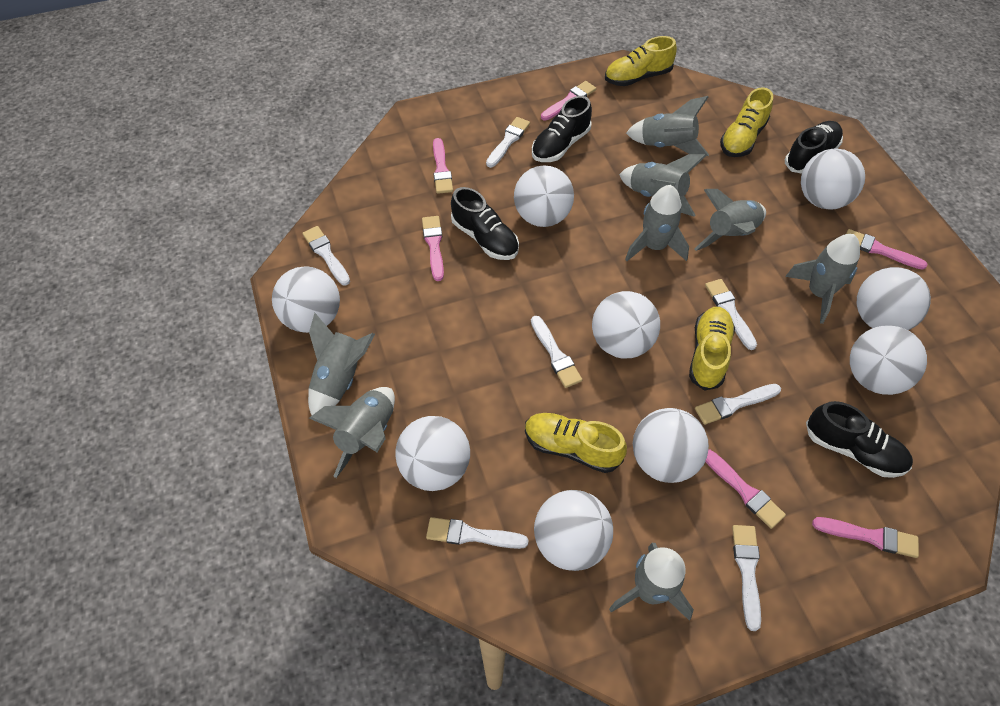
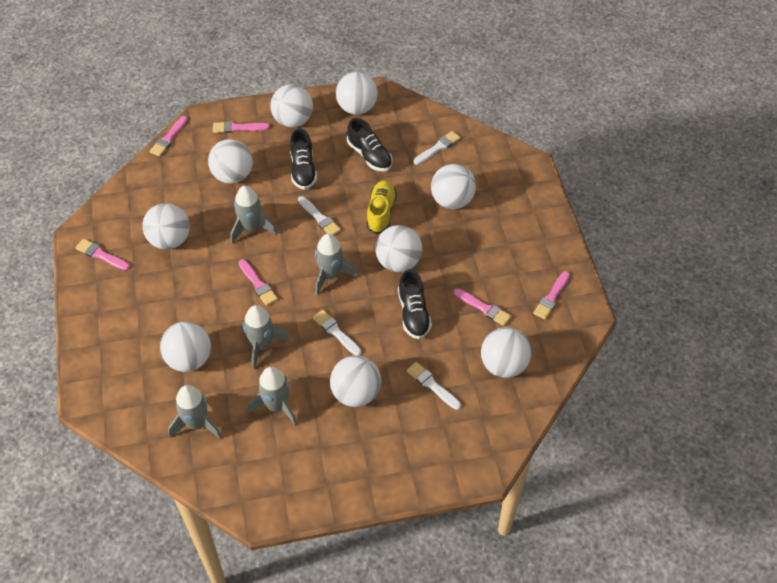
black shoe: 4 -> 3
grey rocket: 8 -> 5
white brush: 7 -> 4
yellow shoe: 4 -> 1

